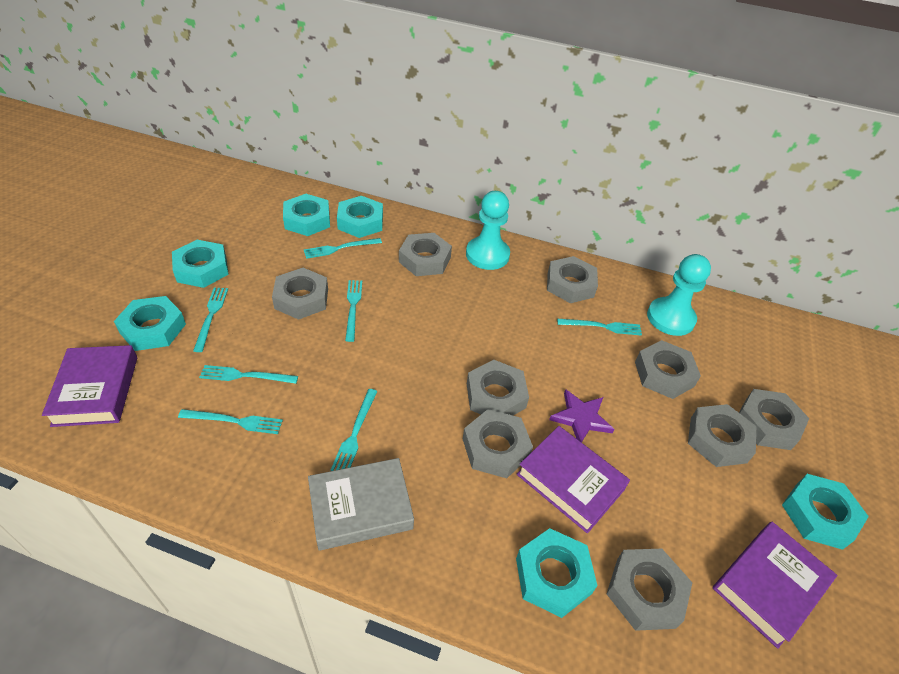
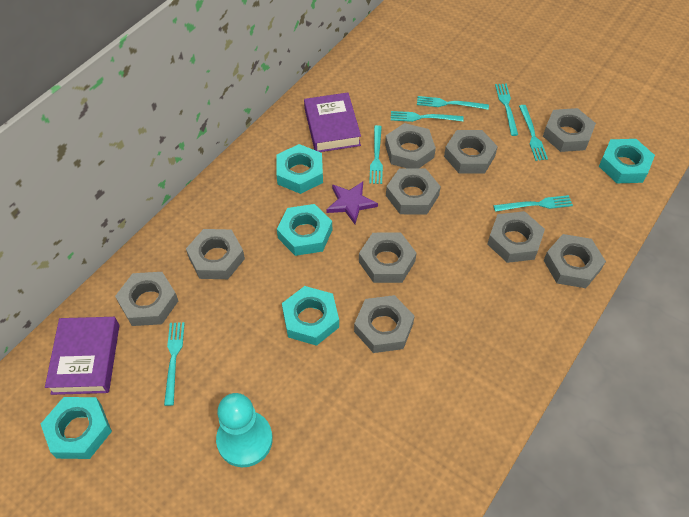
grey book: 1 -> 0
grey nut: 9 -> 10
purple book: 3 -> 2
turquoise nut: 6 -> 5
turquoise pawn: 2 -> 1

